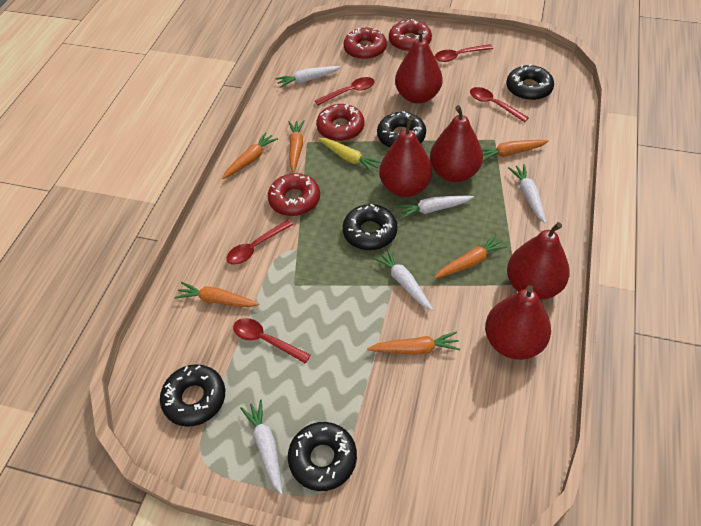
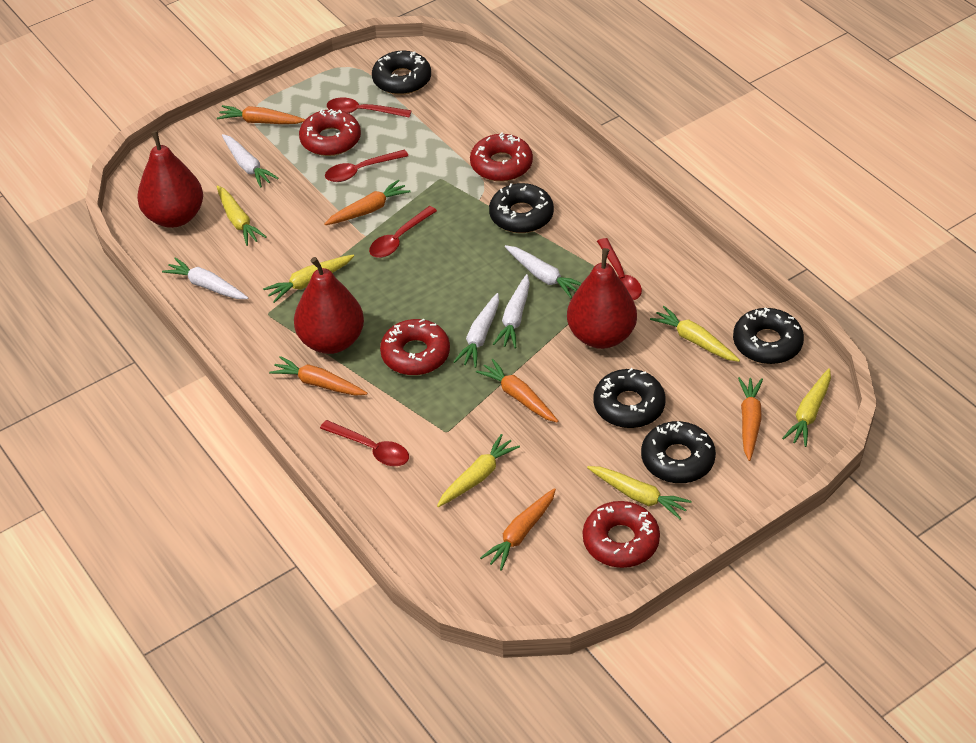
red pear: 5 -> 3
yellow carrot: 1 -> 6

